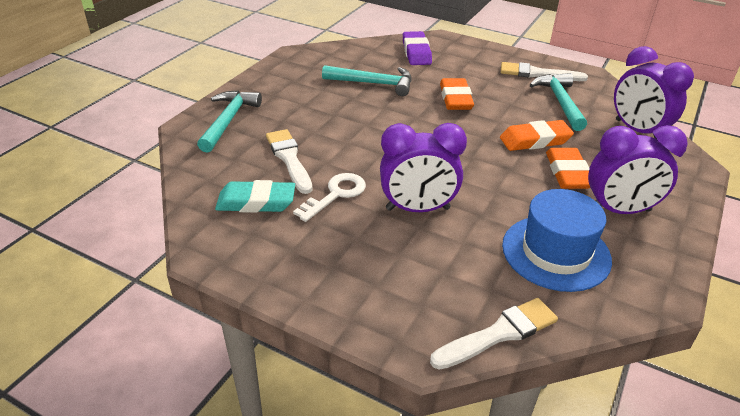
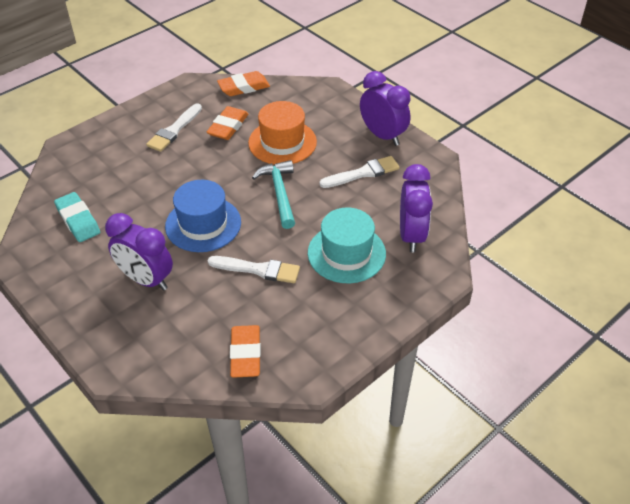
orange hat: 0 -> 1
purple eraser: 1 -> 0
turquoise hammer: 3 -> 1
turquoise hat: 0 -> 1
white key: 1 -> 0

